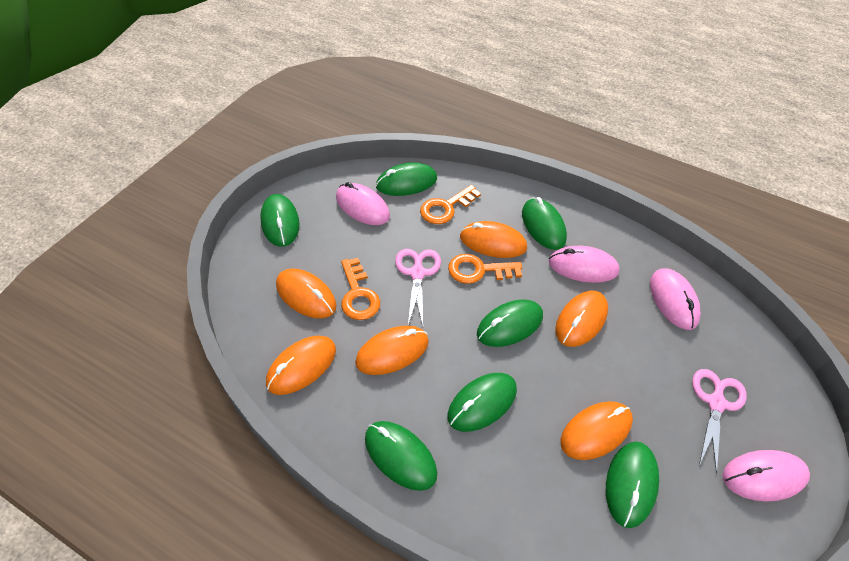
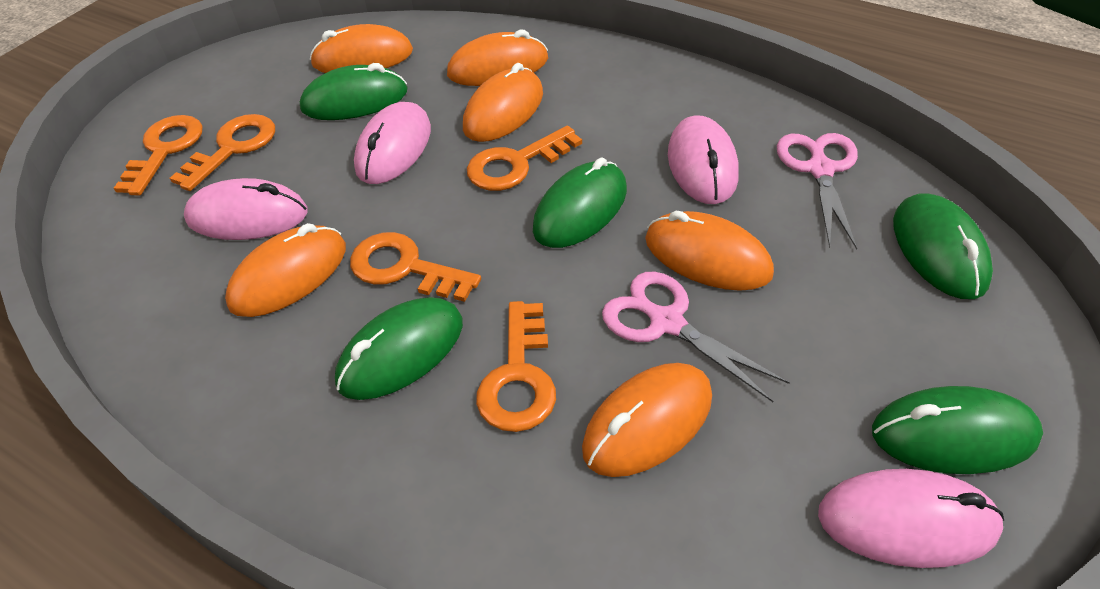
green mouse: 7 -> 5
orange key: 3 -> 5

